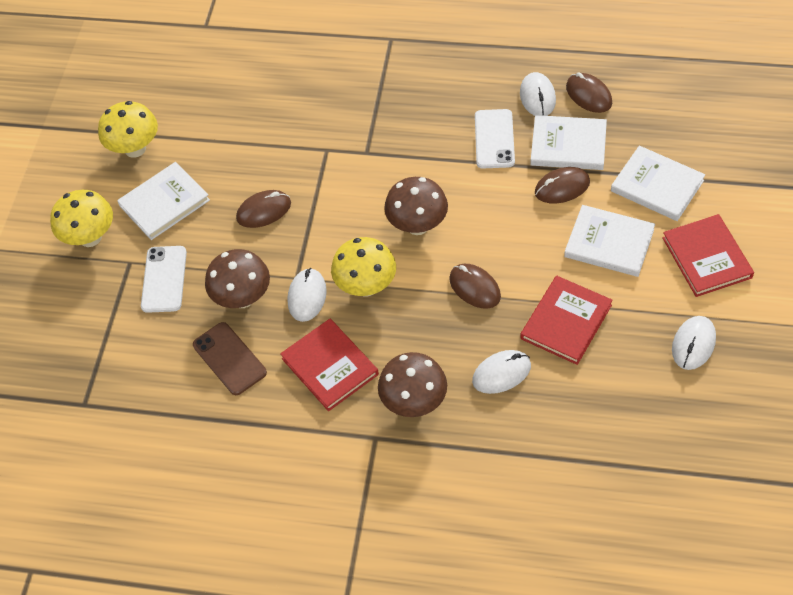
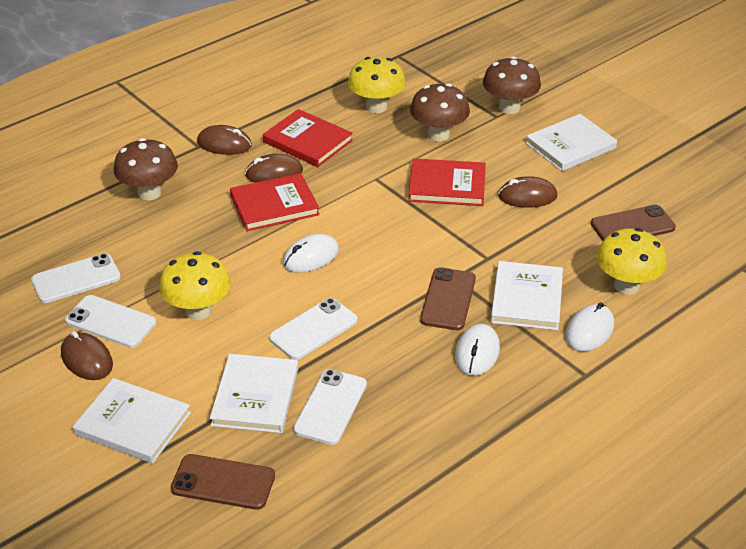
brown phone: 1 -> 3
white mouse: 4 -> 3
white phone: 2 -> 4

